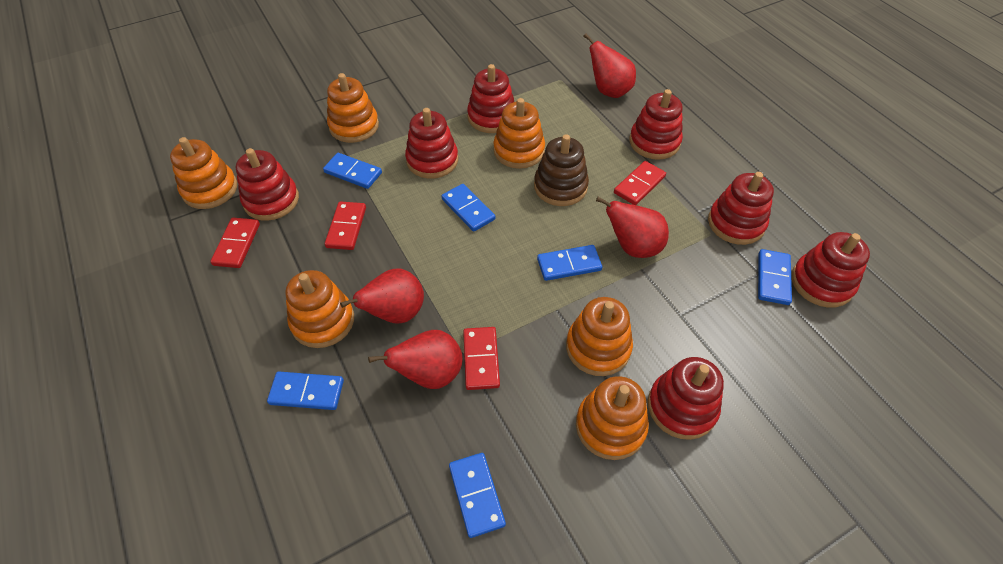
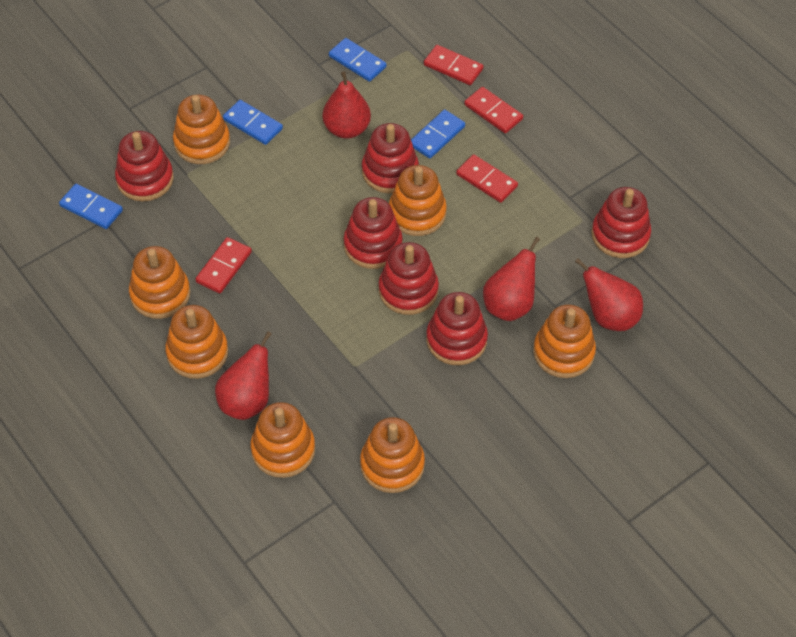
blue domino: 6 -> 4
brown stacking toy: 1 -> 0
orange stacking toy: 6 -> 7
red stacking toy: 7 -> 6

